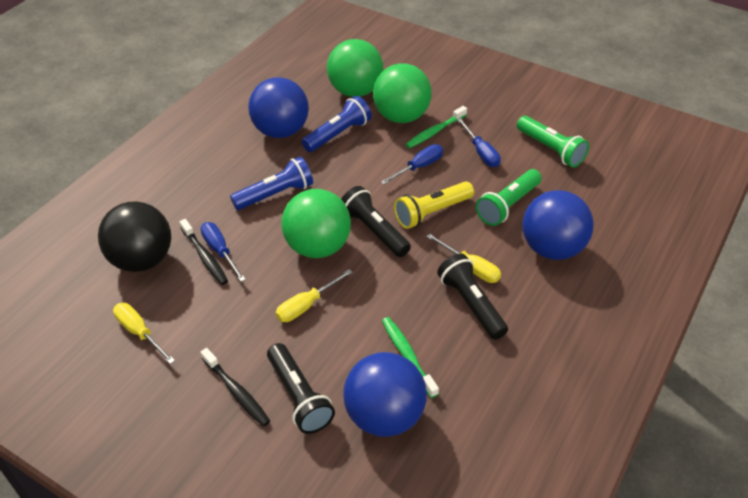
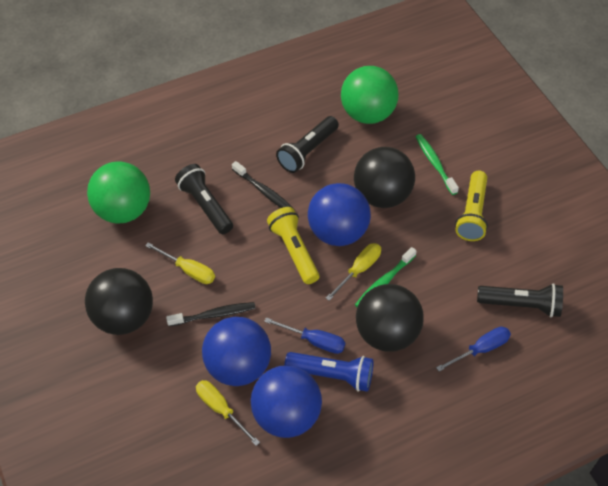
black ball: 1 -> 3
blue flashlight: 2 -> 1
blue screwdriver: 3 -> 2
green ball: 3 -> 2
green flashlight: 2 -> 0
yellow flashlight: 1 -> 2

